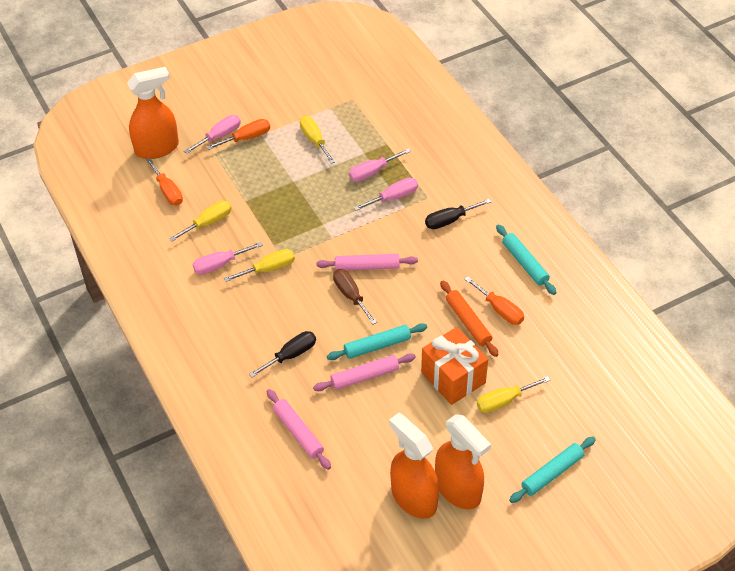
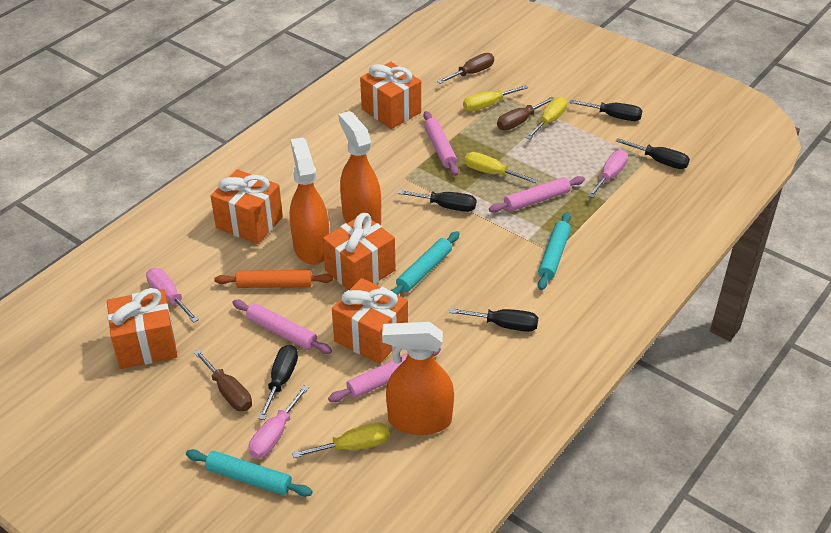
black screwdriver: 2 -> 5
brown screwdriver: 1 -> 3
orange gift: 1 -> 5
orange screwdriver: 3 -> 0
pink rolling pin: 3 -> 4
pink screwdriver: 4 -> 3

